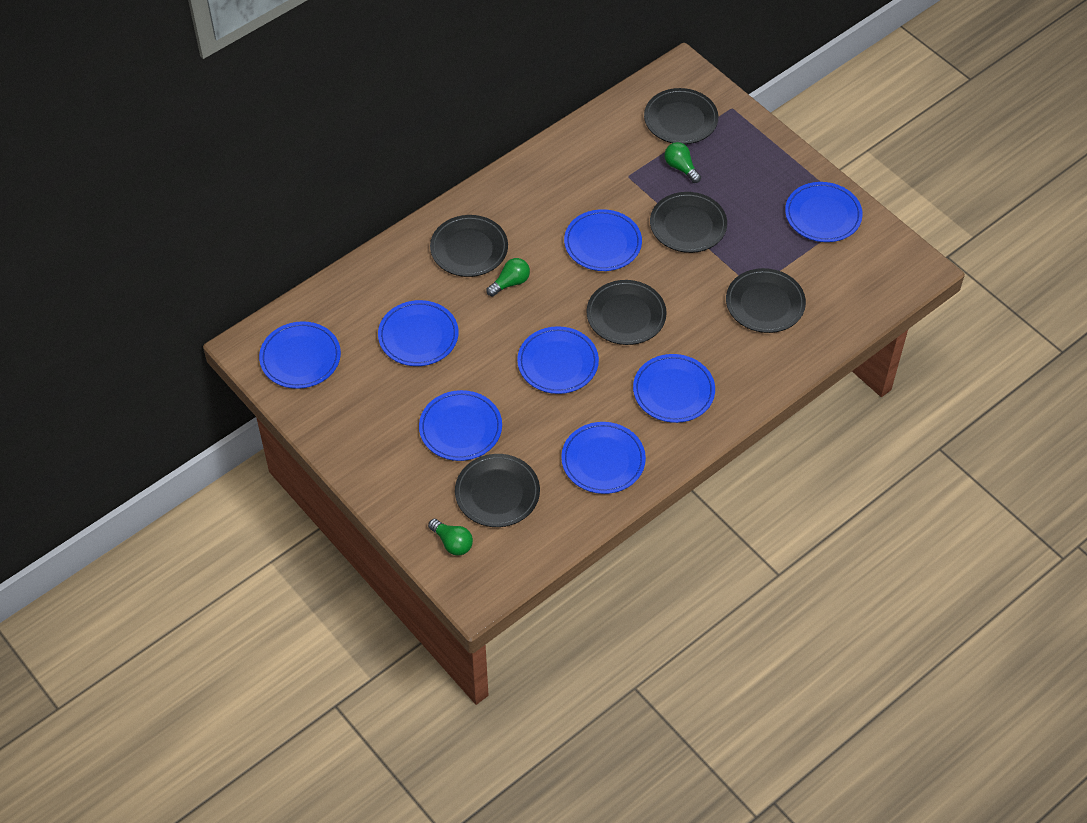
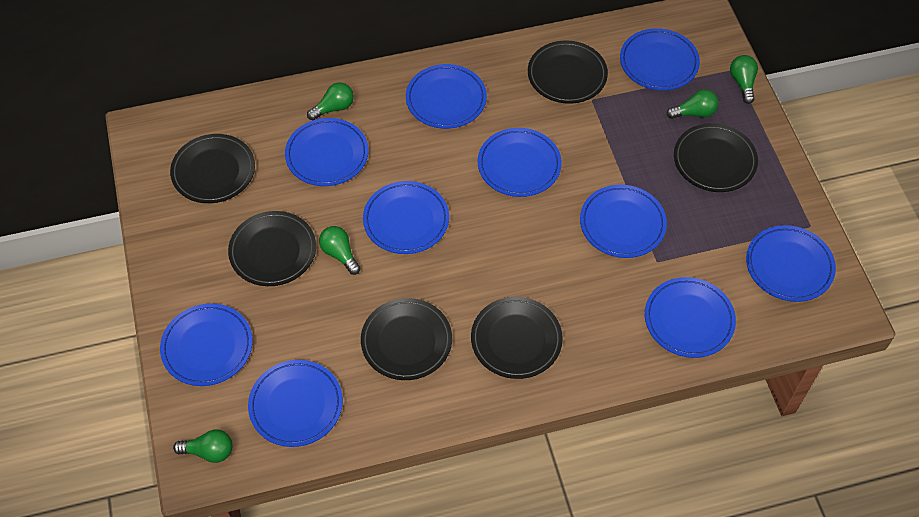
blue plate: 8 -> 10
green light bulb: 3 -> 5

